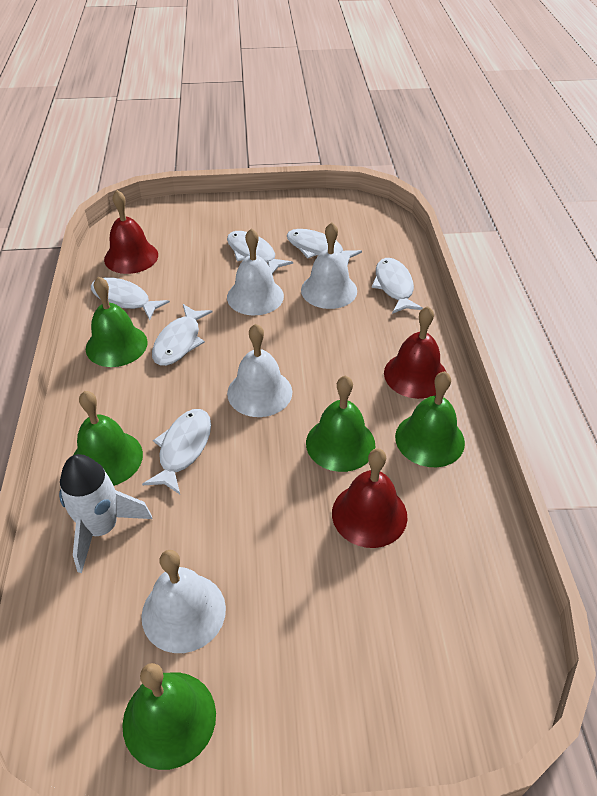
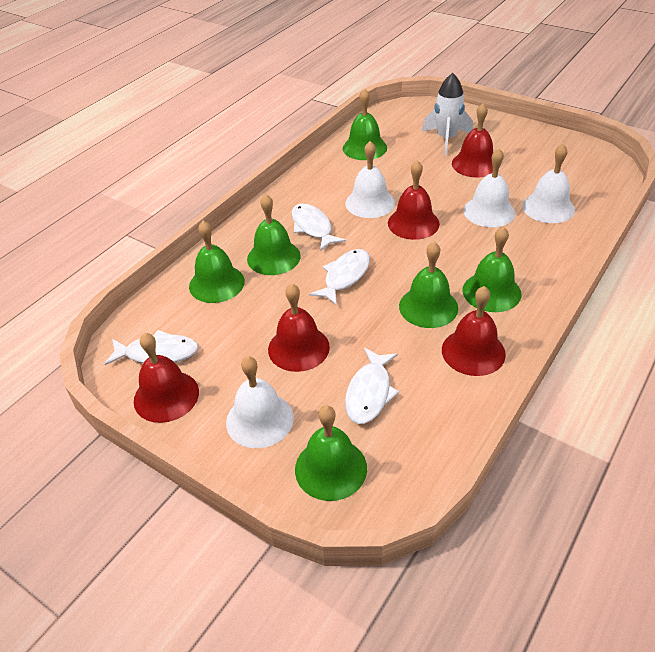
green bell: 5 -> 6
red bell: 3 -> 5
white fish: 6 -> 4

